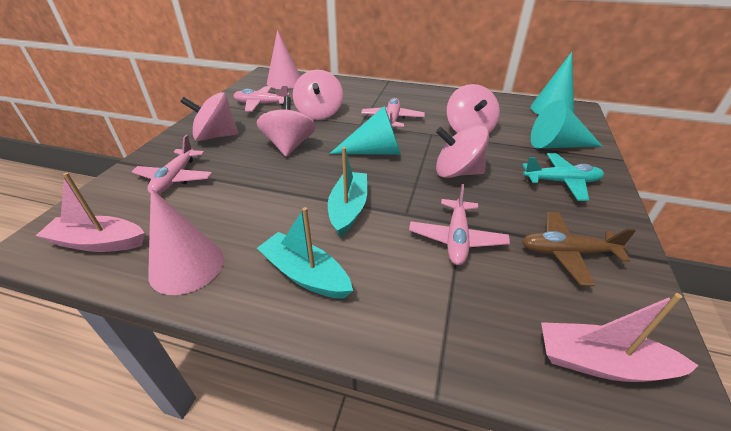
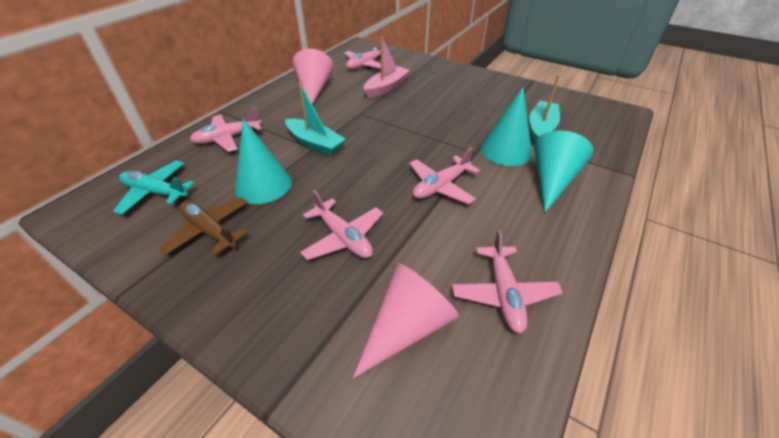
pink boat: 2 -> 1
pink plane: 4 -> 5
pink spinning top: 5 -> 0

